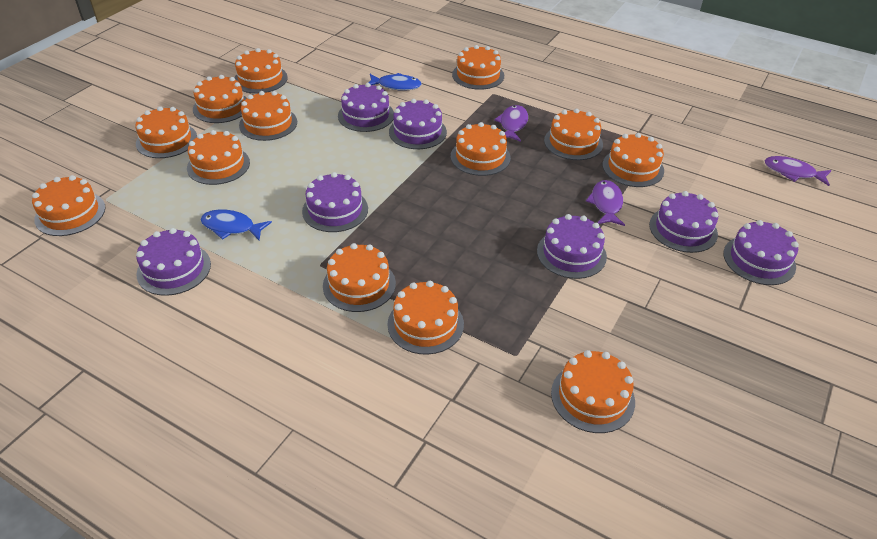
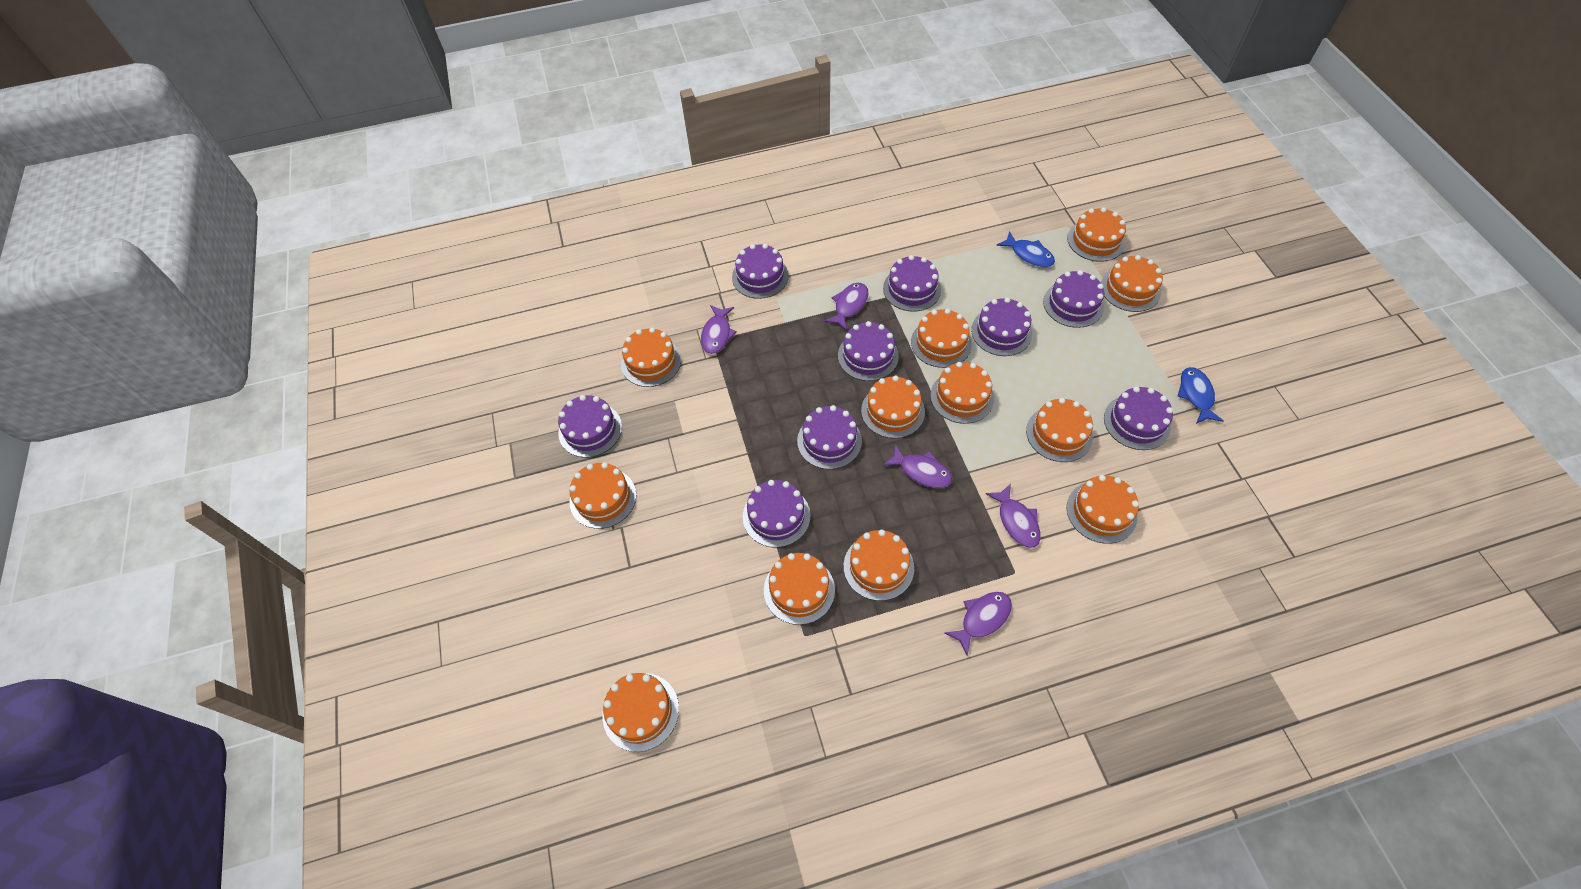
orange cake: 13 -> 12
purple cake: 7 -> 9
purple fish: 3 -> 5

